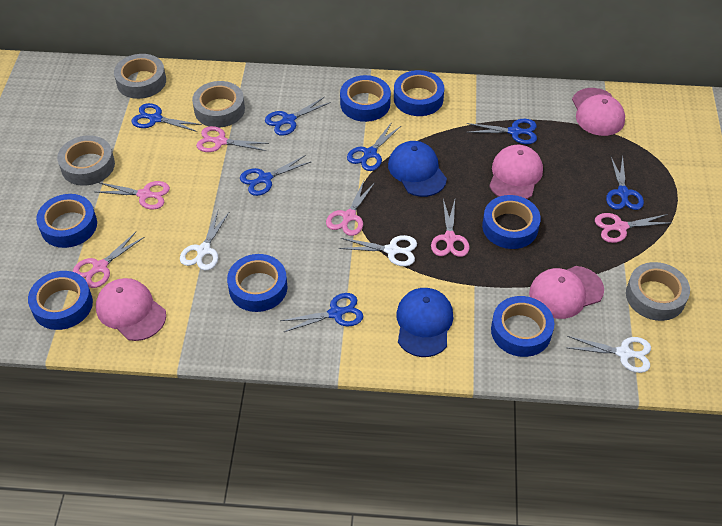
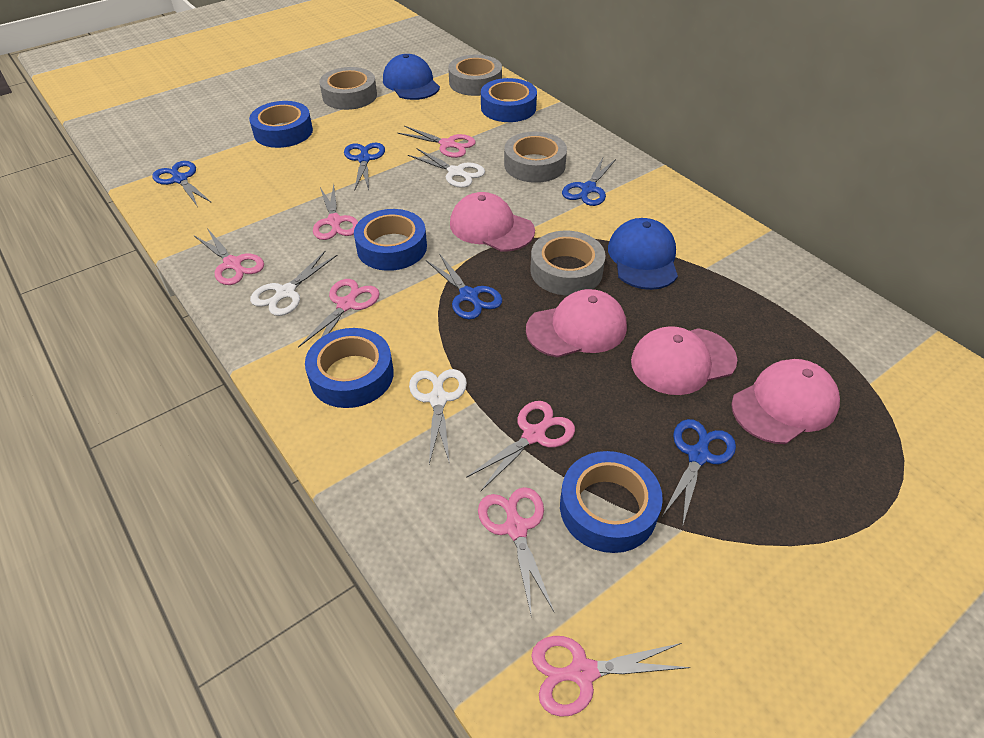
blue scissors: 7 -> 5
blue tape: 7 -> 5
pink scissors: 6 -> 7

